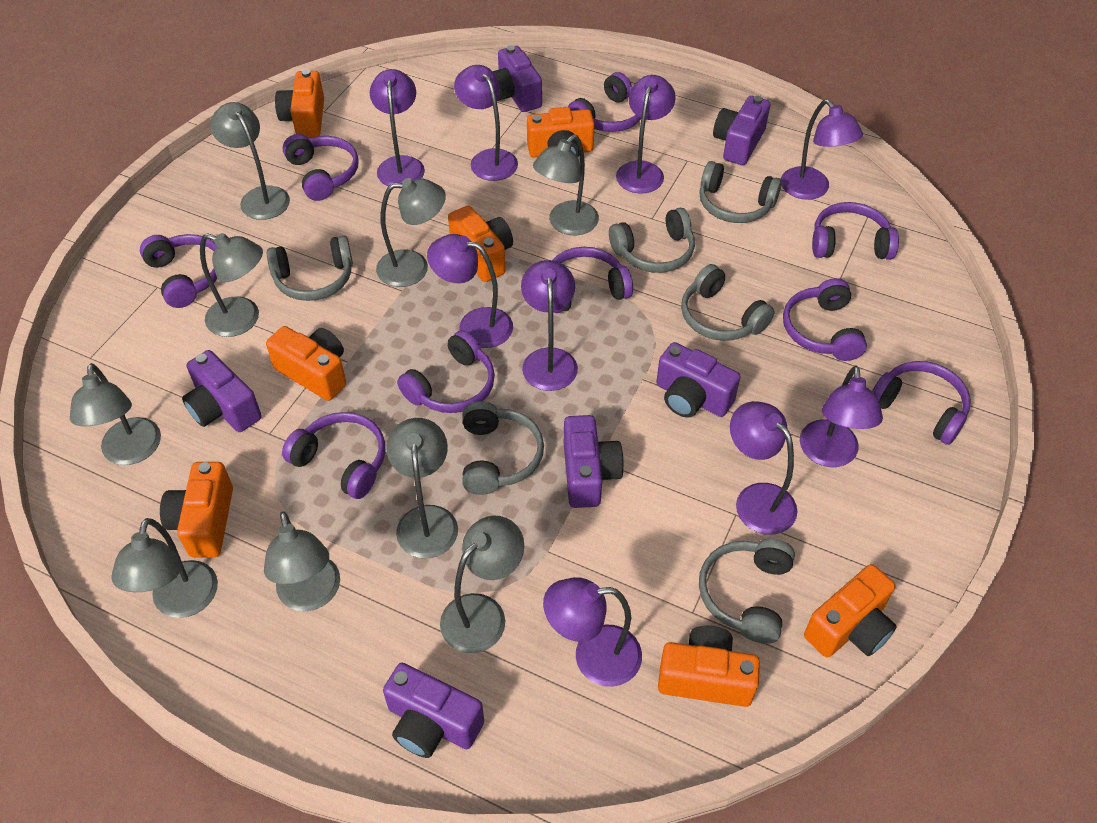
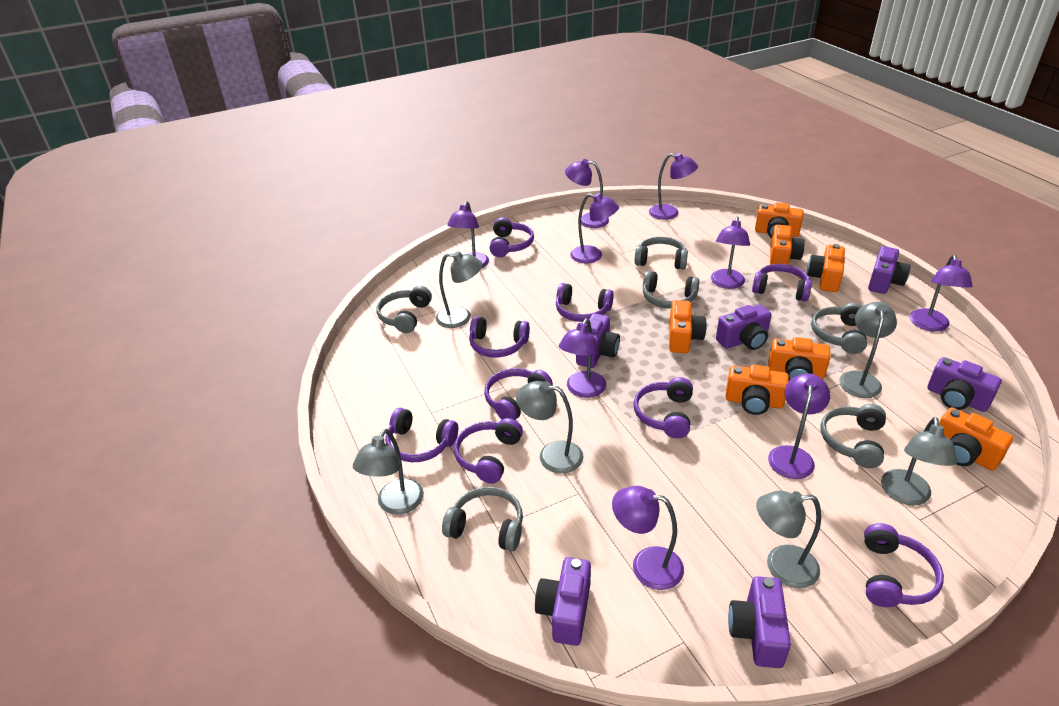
grey lamp: 9 -> 6

